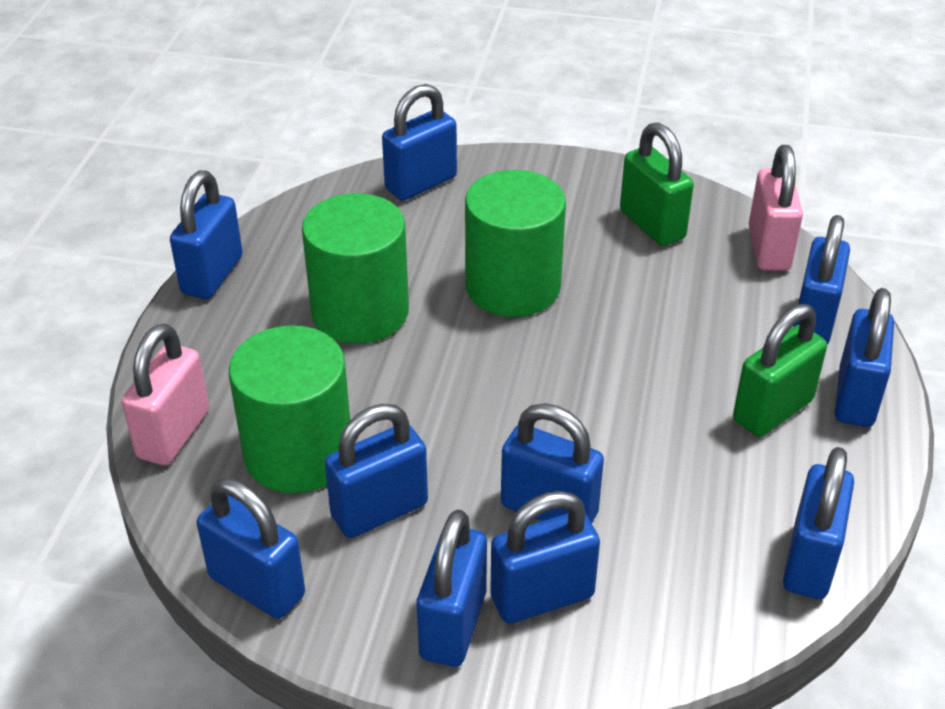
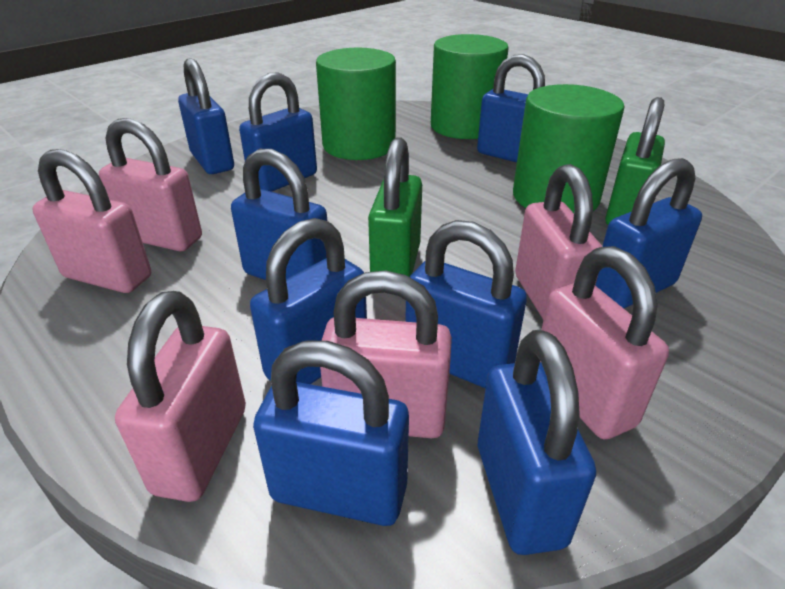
blue padlock: 10 -> 9
pink padlock: 2 -> 6

